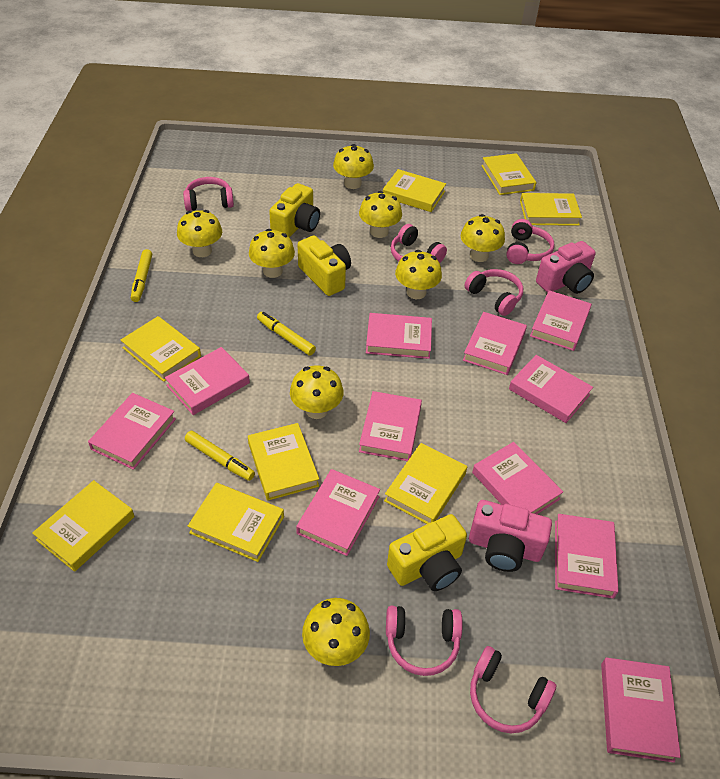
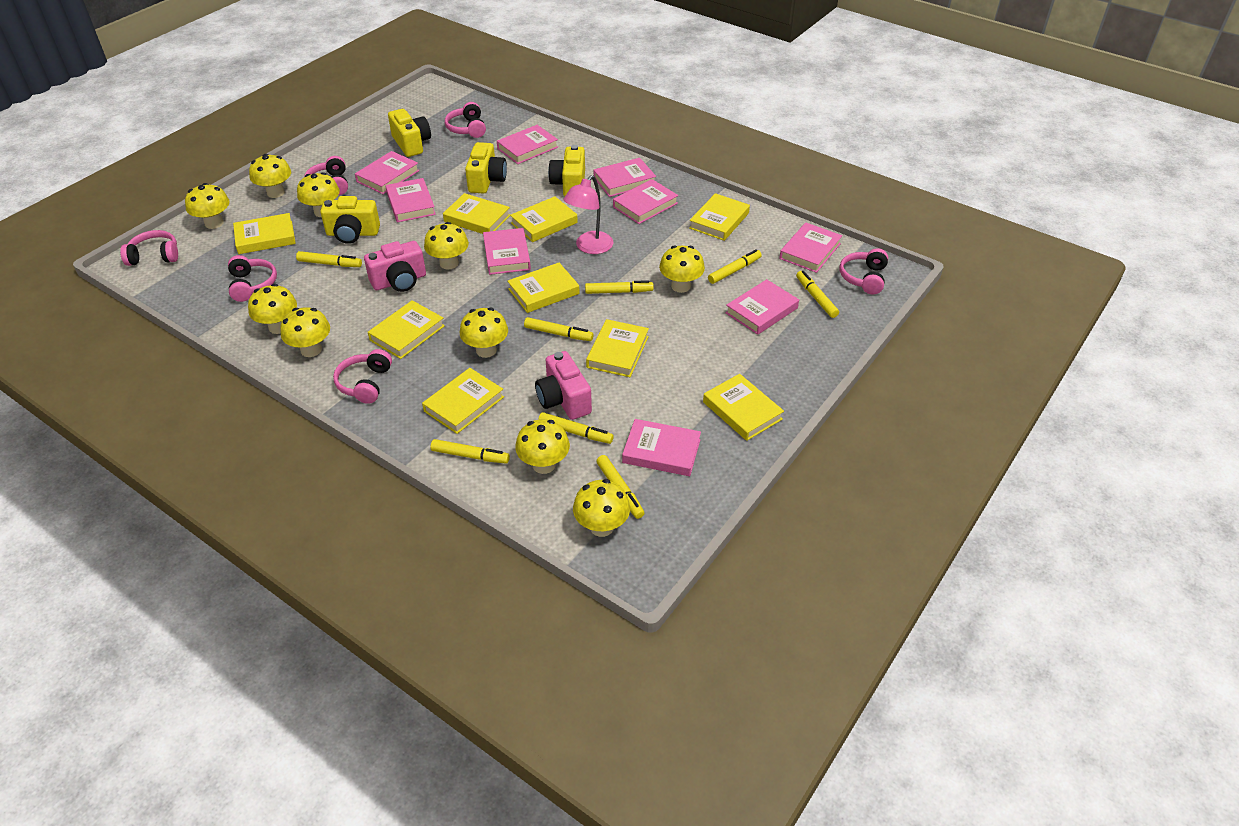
pink book: 11 -> 9
pink lamp: 0 -> 1
yellow book: 8 -> 9
yellow camera: 3 -> 4
yellow marker: 3 -> 8
yellow mushroom: 8 -> 10

